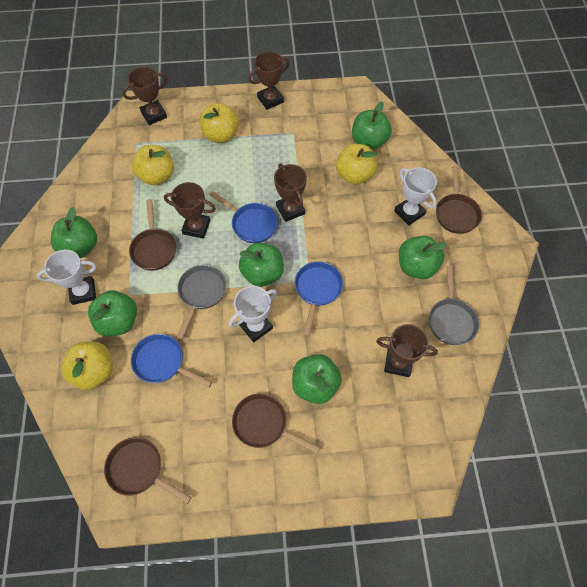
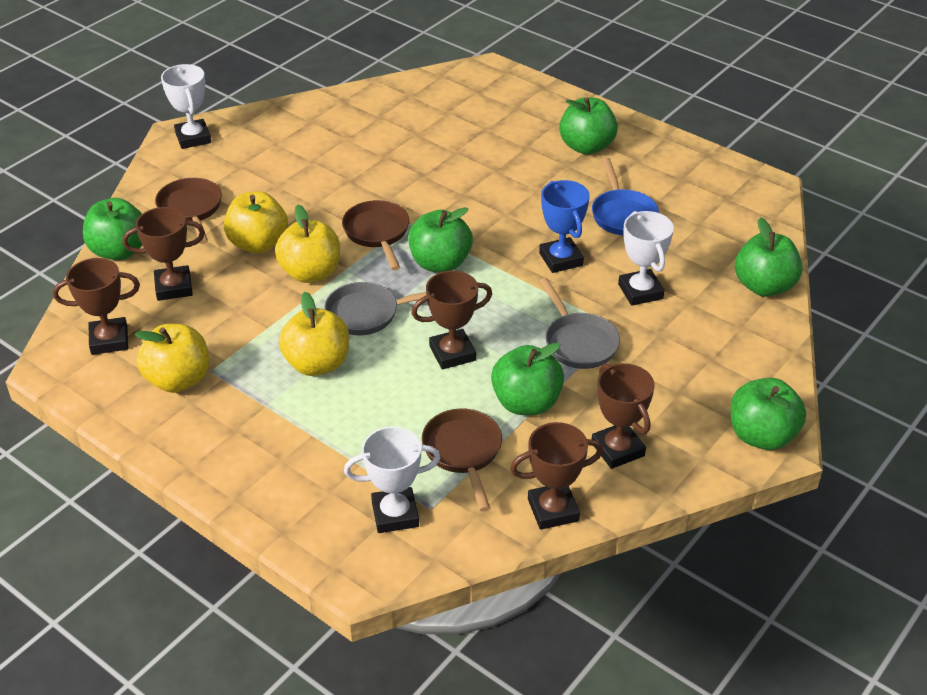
blue pan: 3 -> 1
blue trophy: 0 -> 1
brown pan: 4 -> 3

